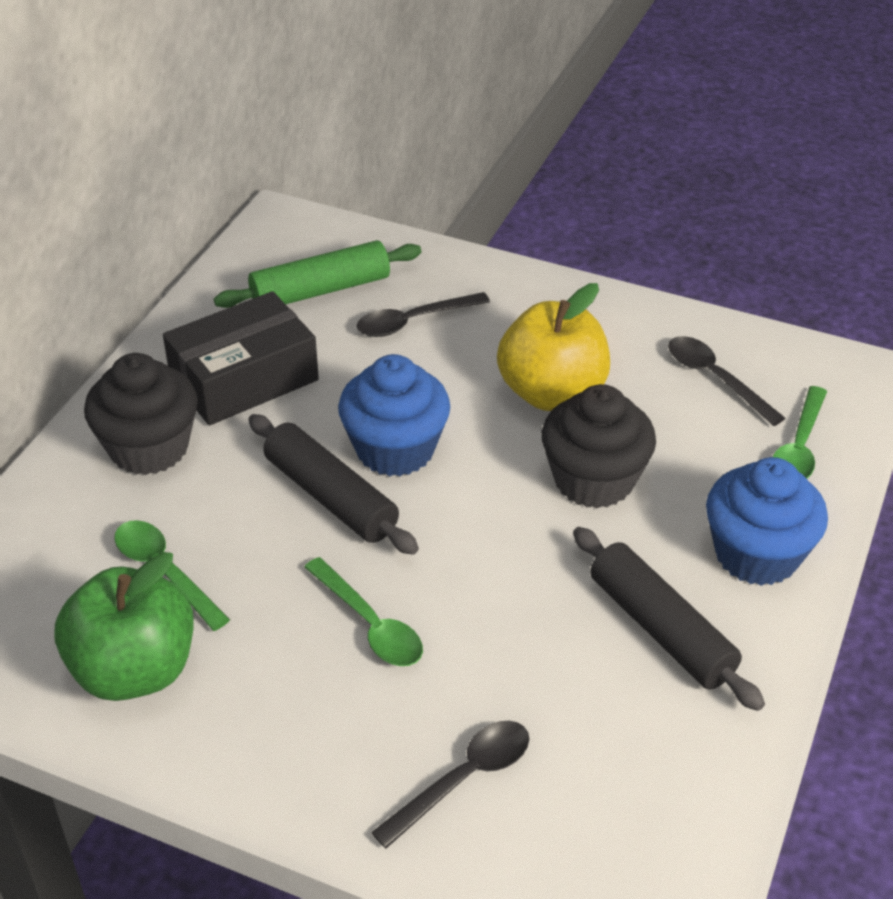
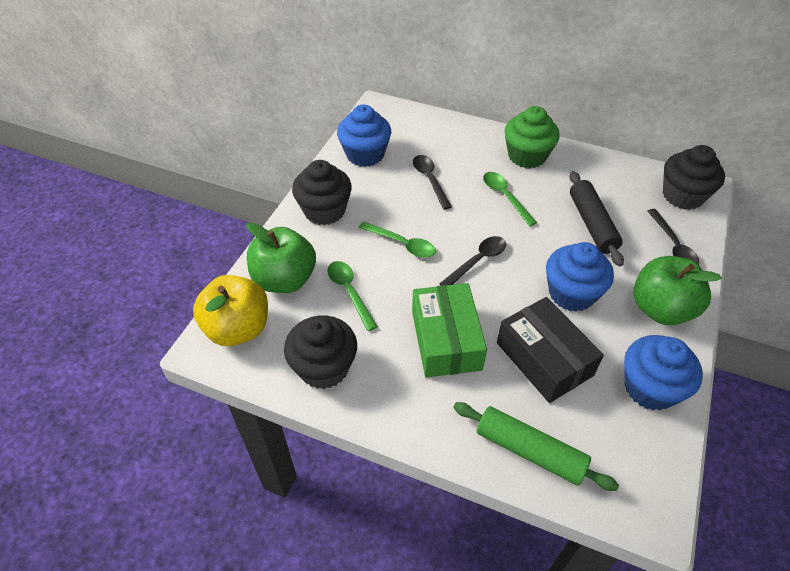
black cupcake: 2 -> 3
black rolling pin: 2 -> 1
blue cupcake: 2 -> 3
green apple: 1 -> 2
green box: 0 -> 1
green cupcake: 0 -> 1

